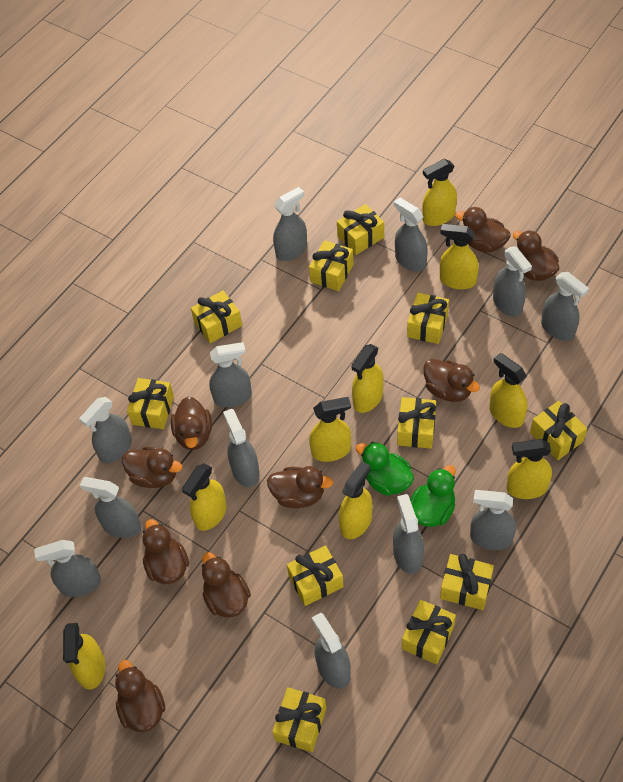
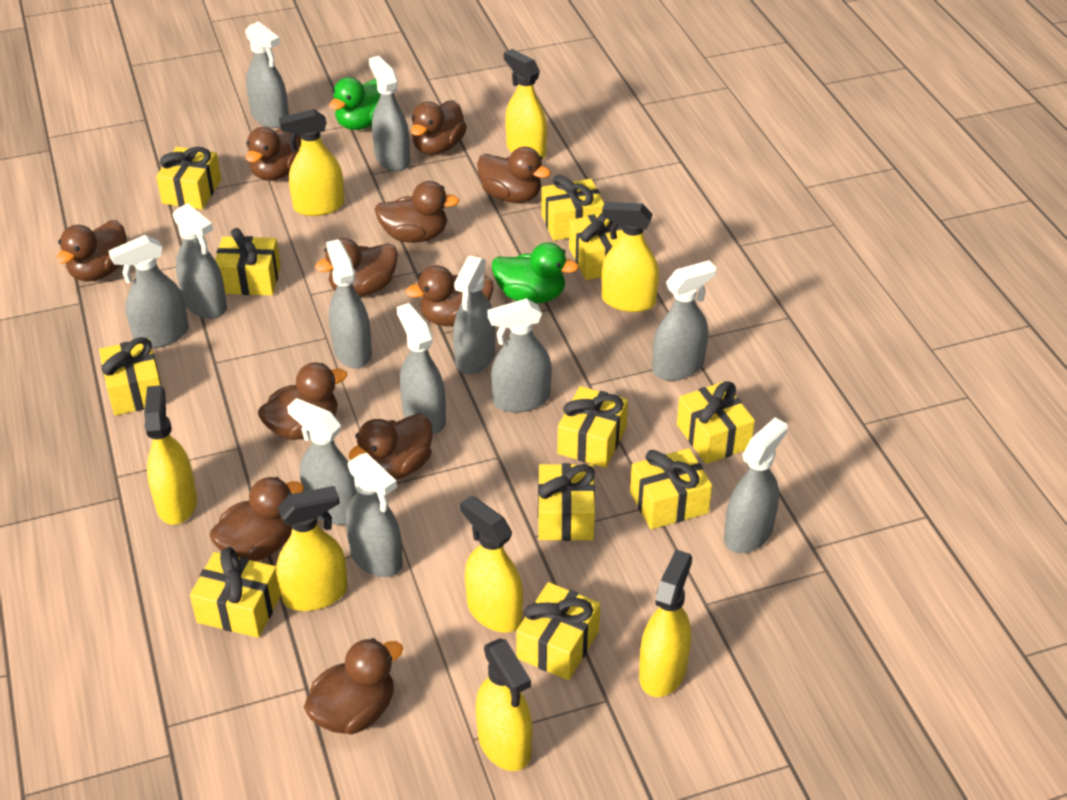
brown duck: 9 -> 11
yellow spray bottle: 9 -> 8

